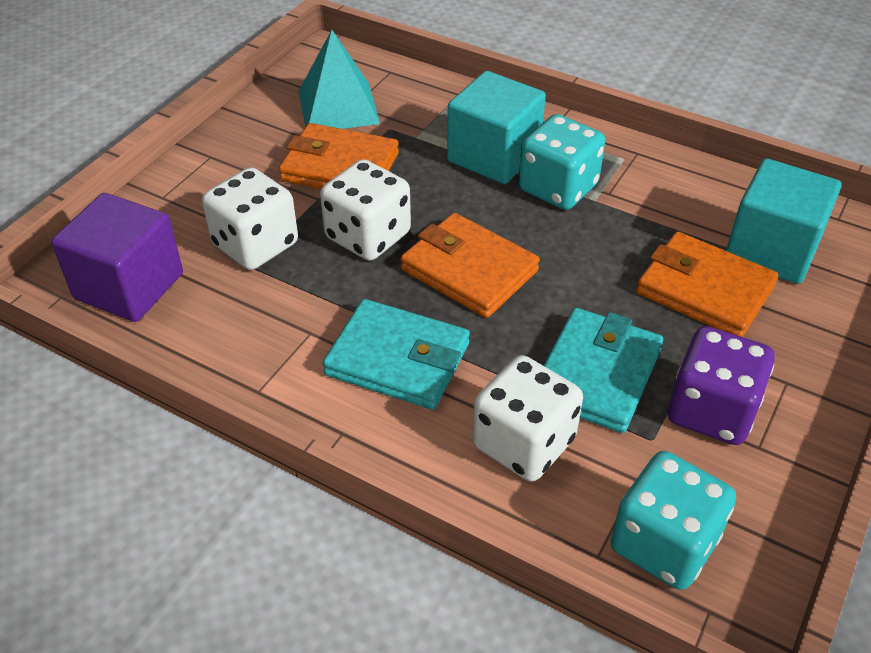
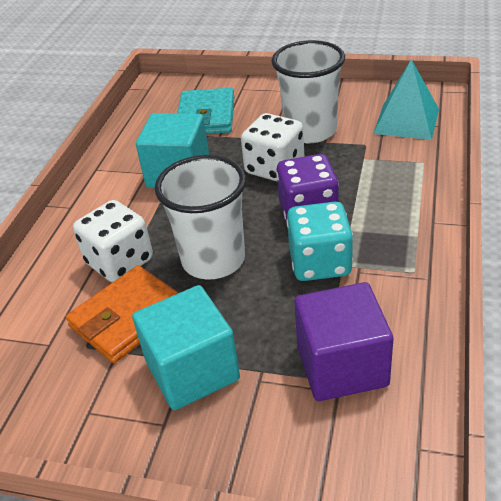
orange wallet: 3 -> 1
turquoise dice: 2 -> 1
turquoise wallet: 2 -> 1
white cup: 0 -> 2
white dice: 3 -> 2

